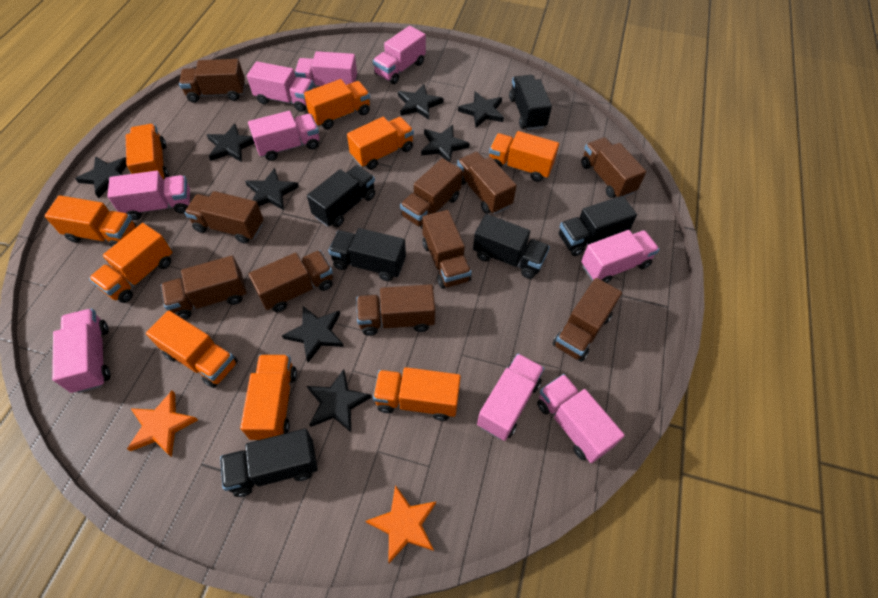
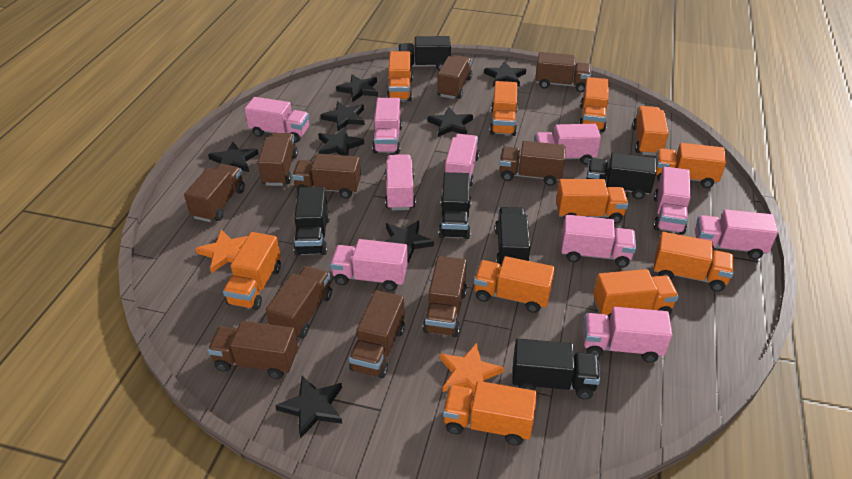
orange truck: 9 -> 11
pink truck: 9 -> 10

